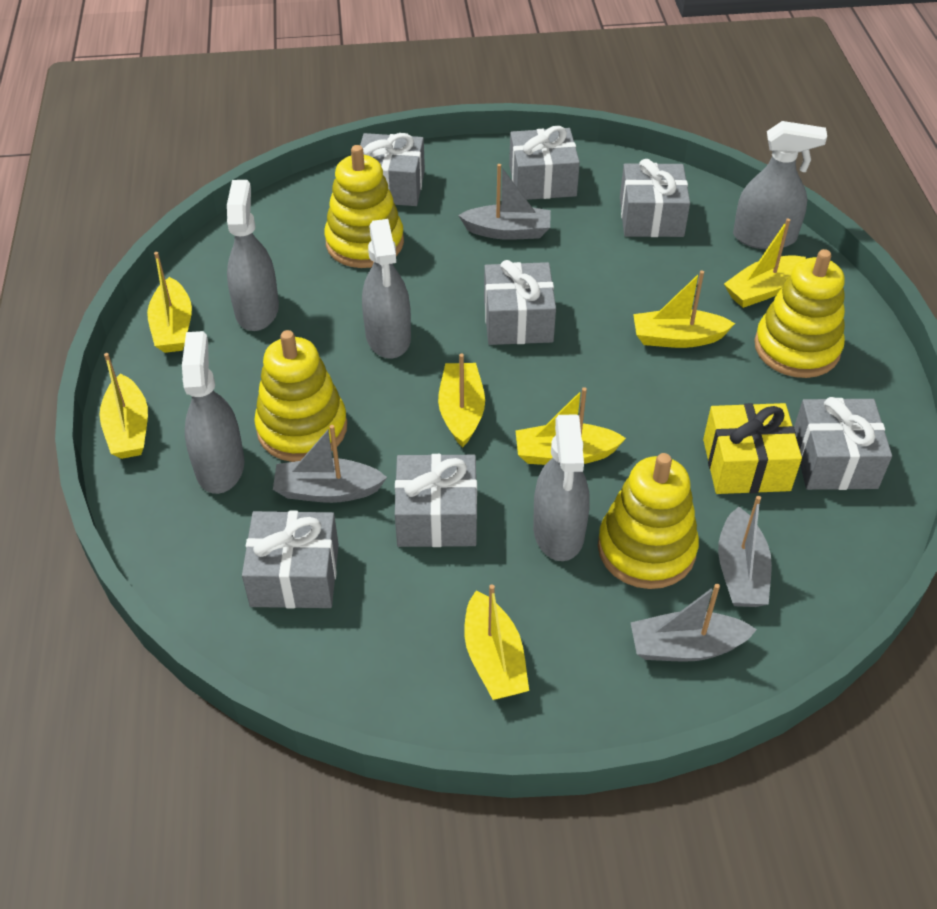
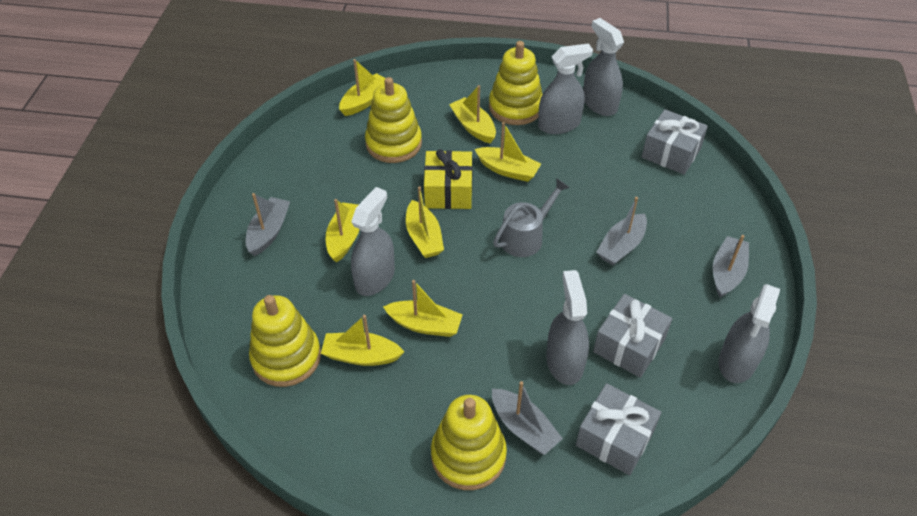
grey gift: 7 -> 3
grey watering can: 0 -> 1

